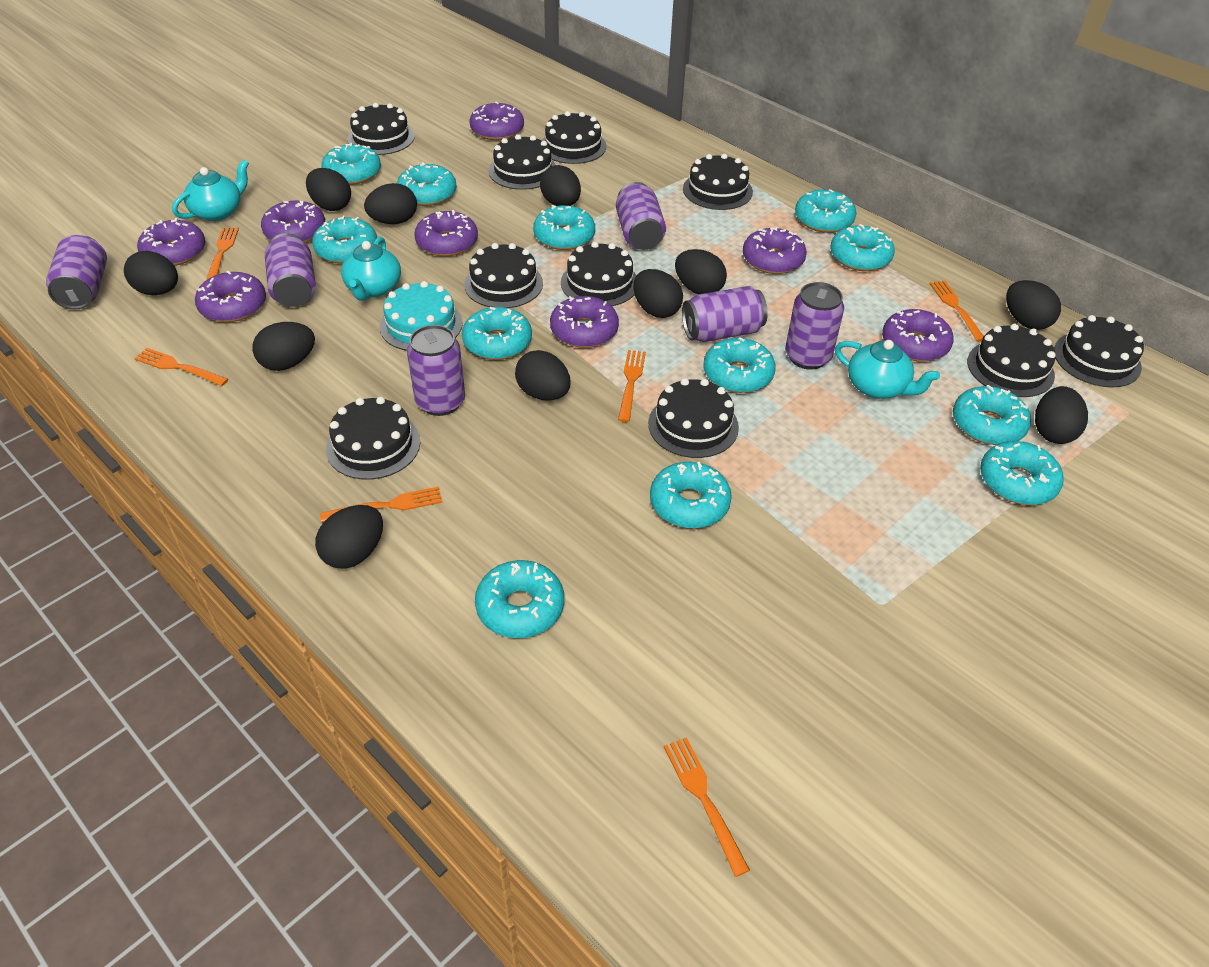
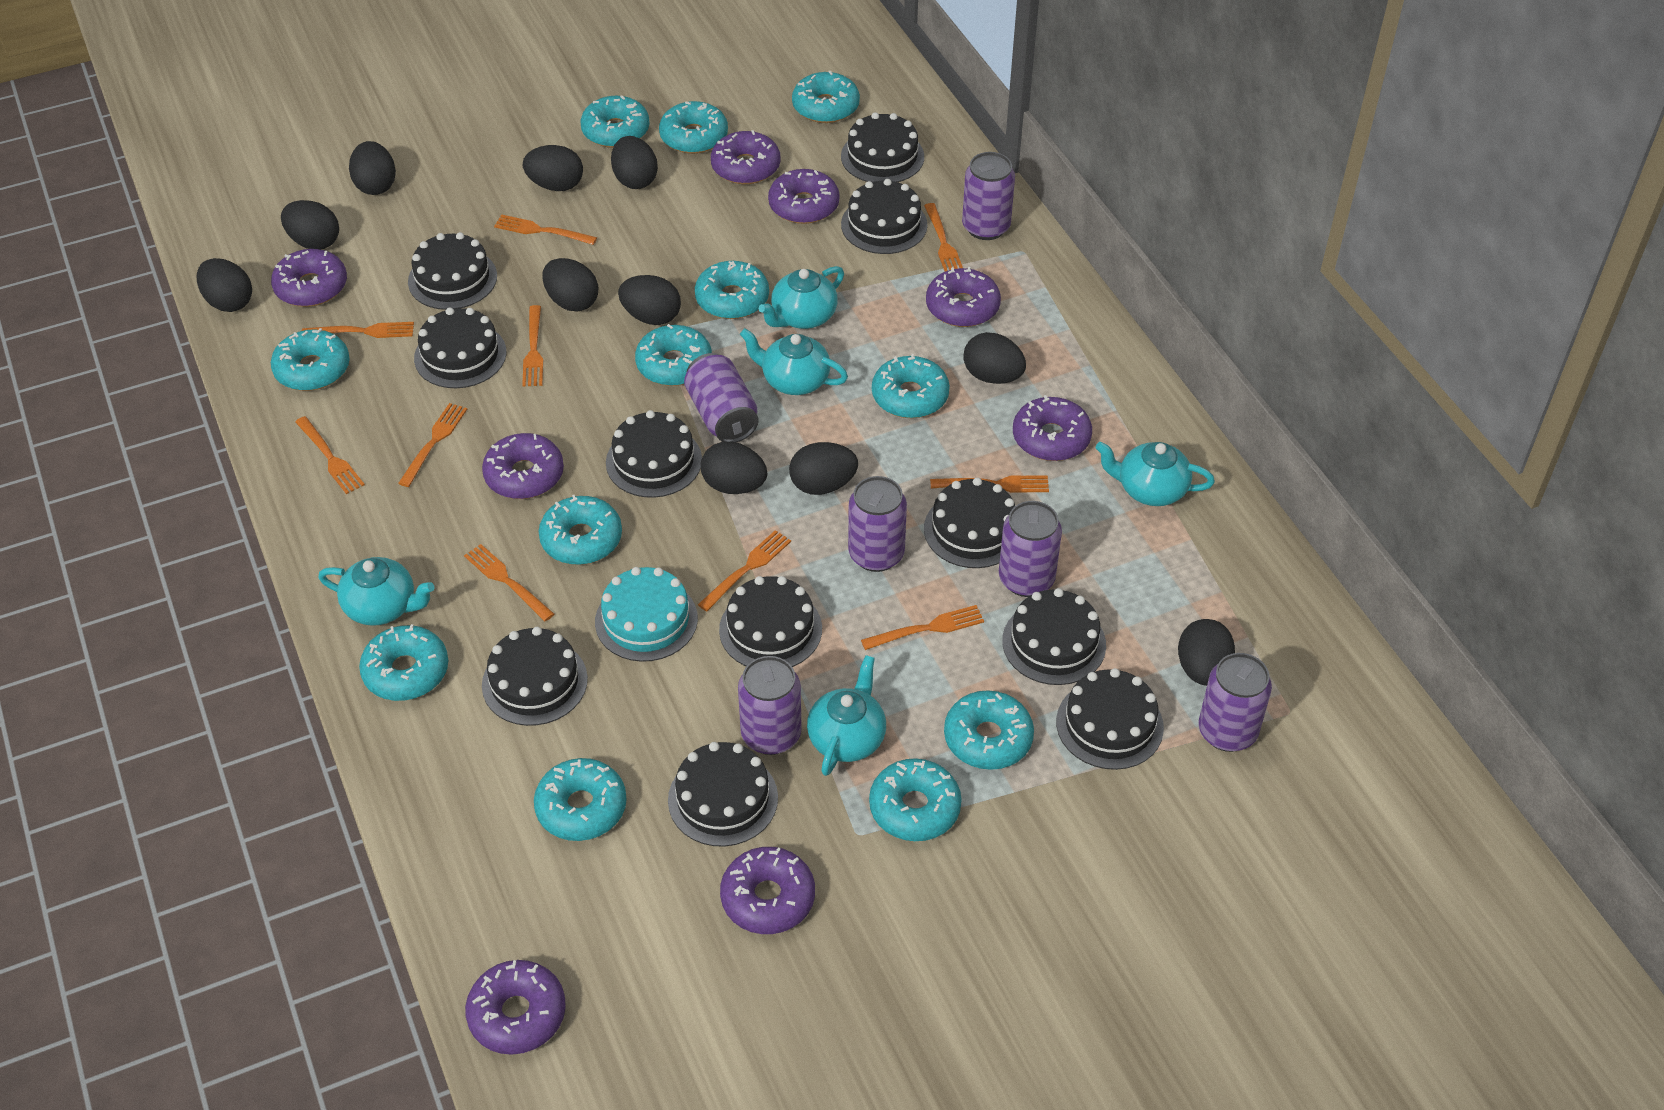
black cake: 10 -> 11
orange fork: 6 -> 10
turquoise teapot: 3 -> 5

